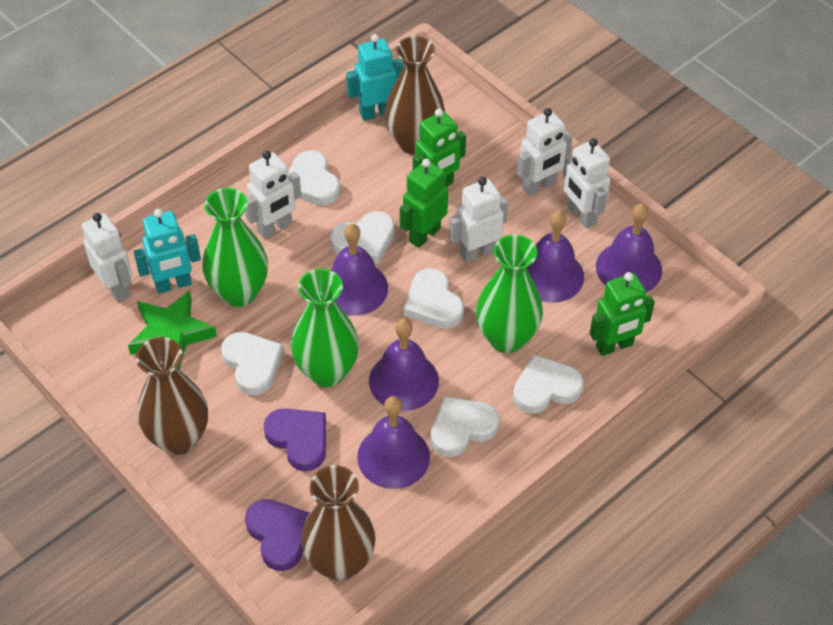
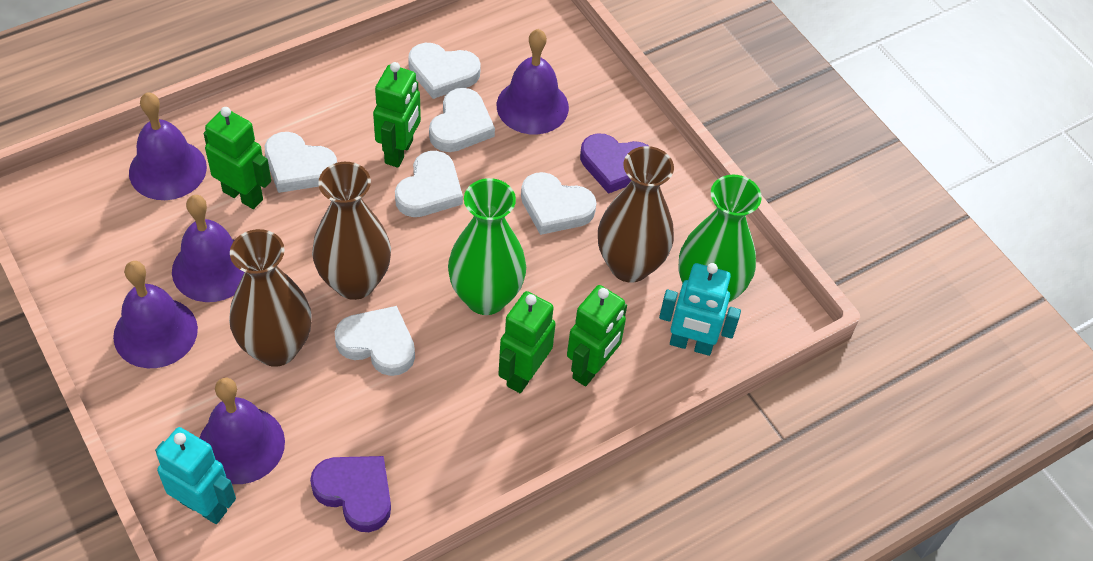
green robot: 3 -> 4
green star: 1 -> 0
green vase: 3 -> 2
white robot: 5 -> 0

